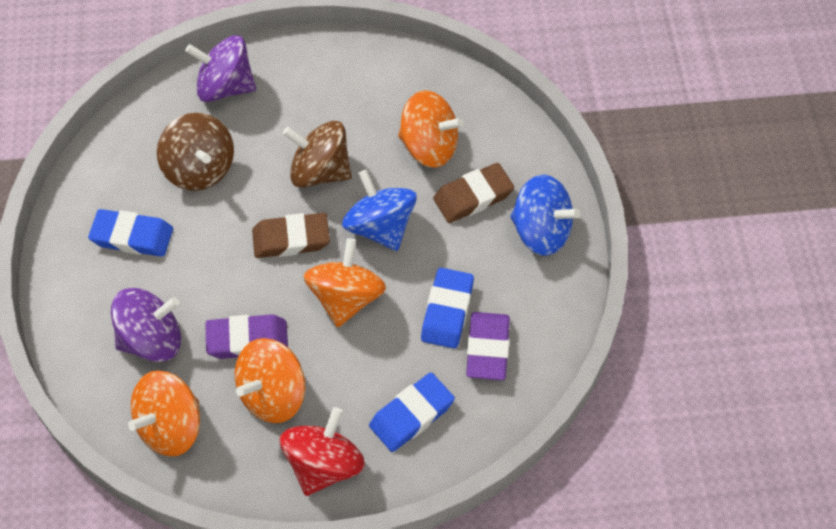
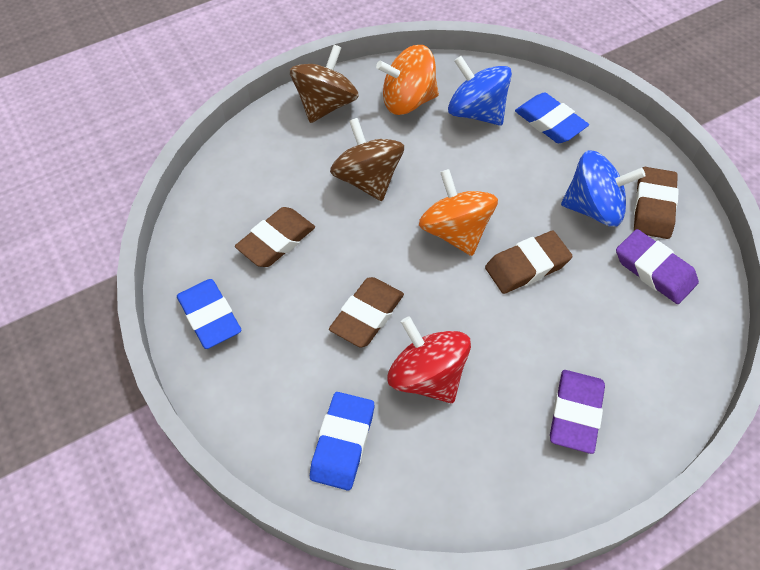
brown eraser: 2 -> 4
orange spinning top: 4 -> 2
purple spinning top: 2 -> 0

